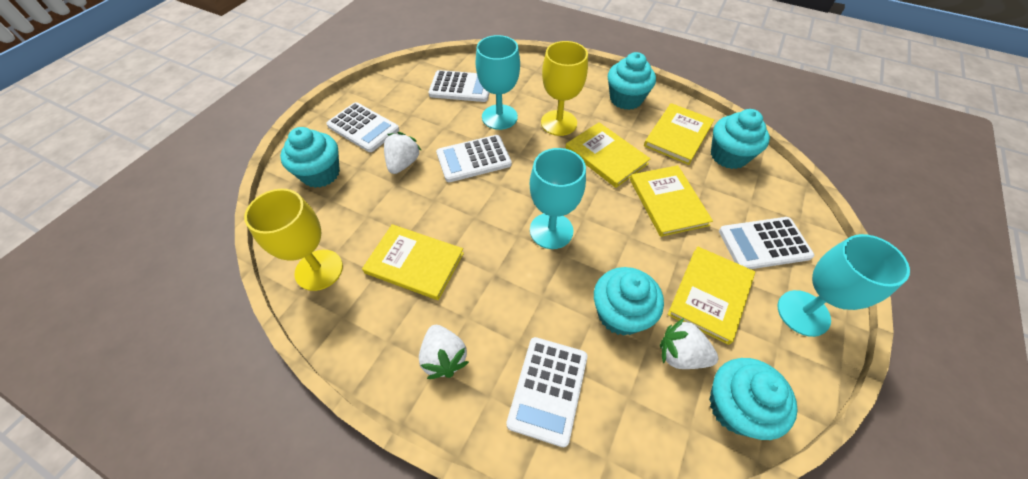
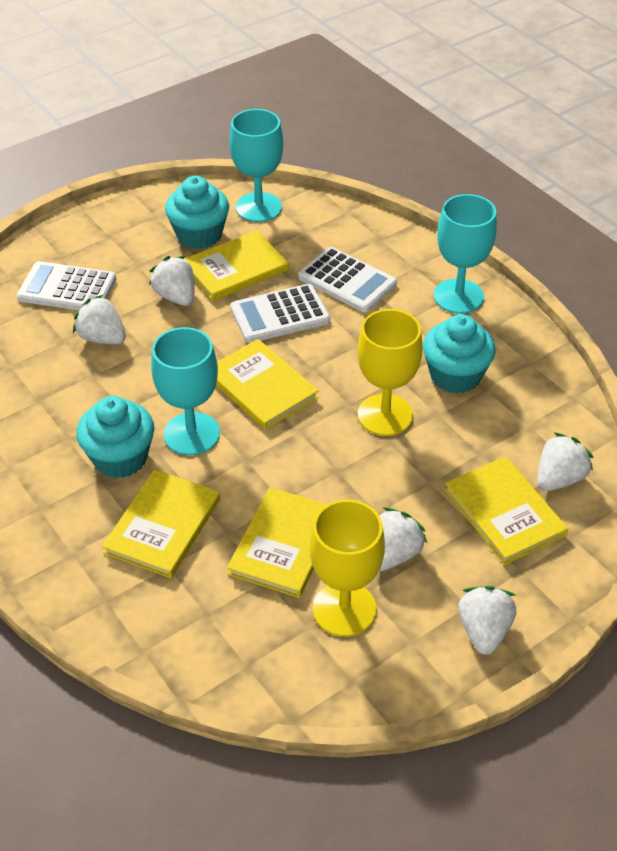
turquoise cupcake: 5 -> 3
white calculator: 5 -> 3
white strawberry: 3 -> 5

